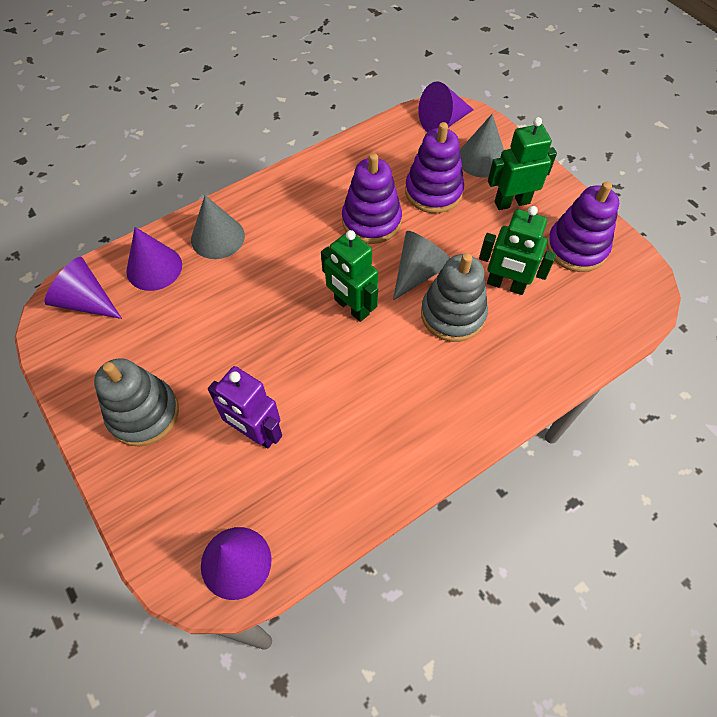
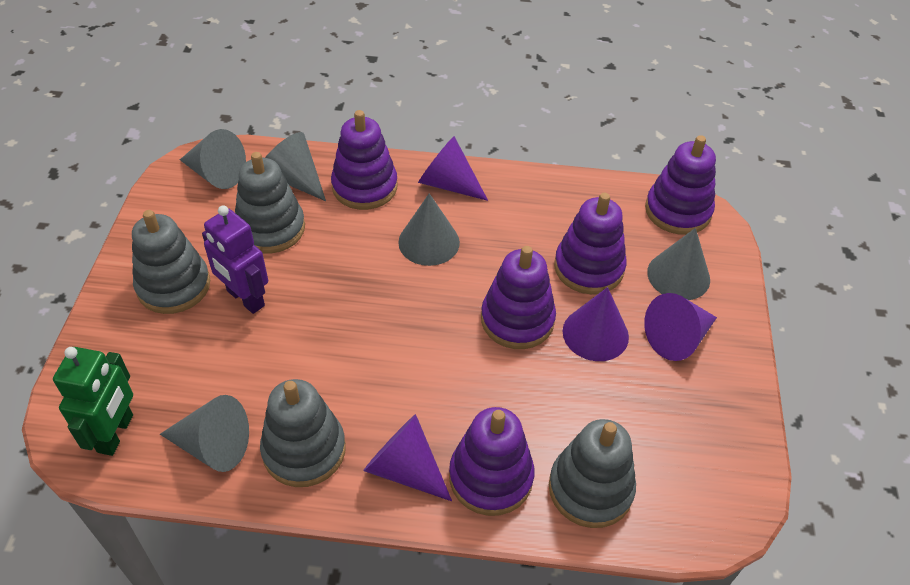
green robot: 3 -> 1
grey cone: 3 -> 5
grey stacking toy: 2 -> 4
purple stacking toy: 3 -> 5

